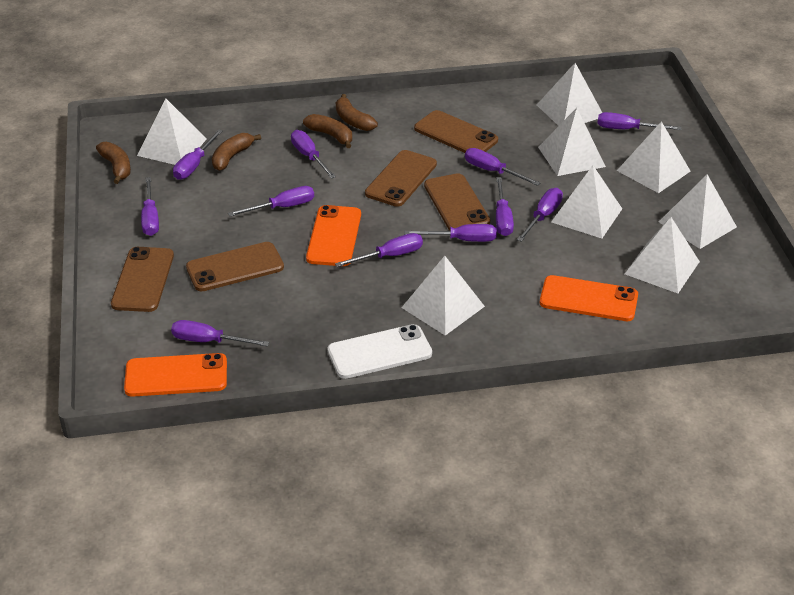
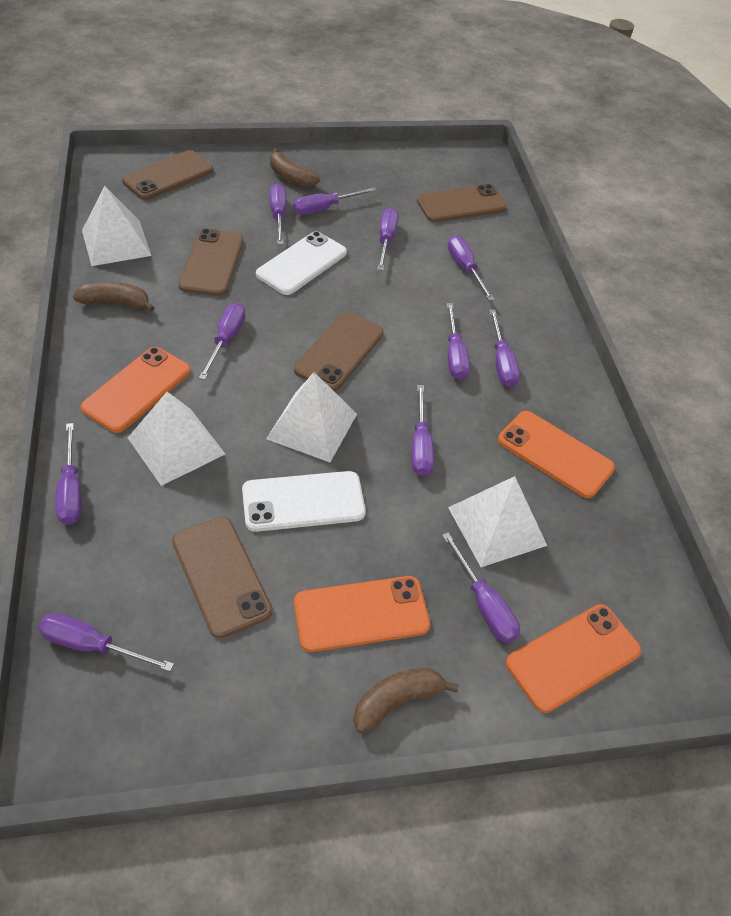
brown banana: 4 -> 3
orange phone: 3 -> 4
white phone: 1 -> 2
white pyramid: 8 -> 4

